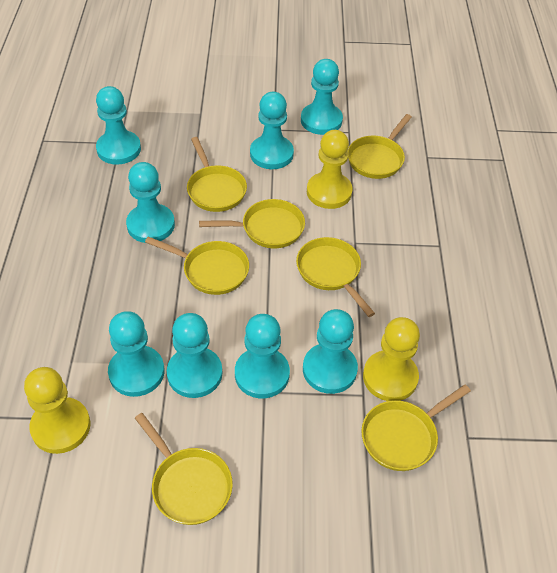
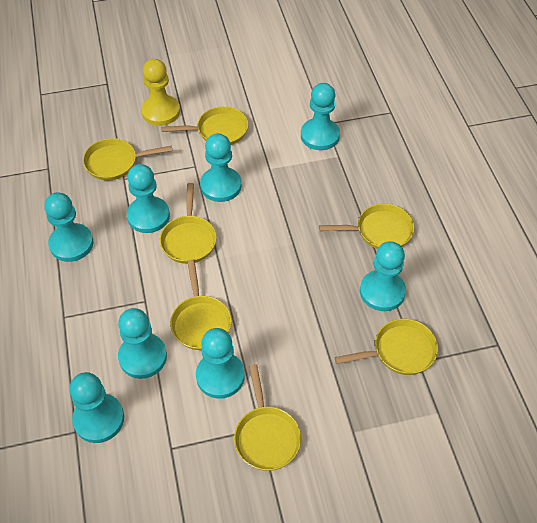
yellow pawn: 3 -> 1

